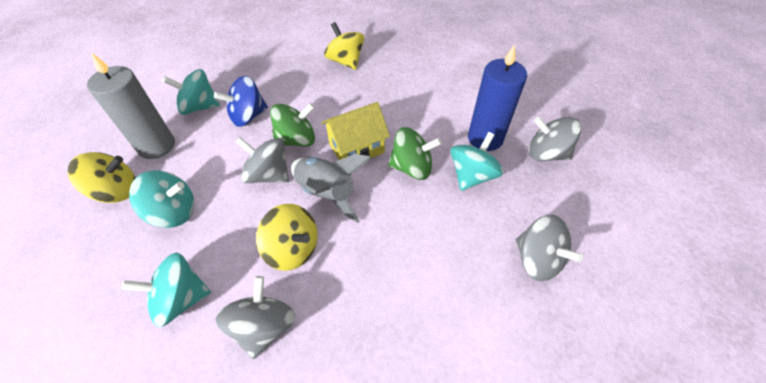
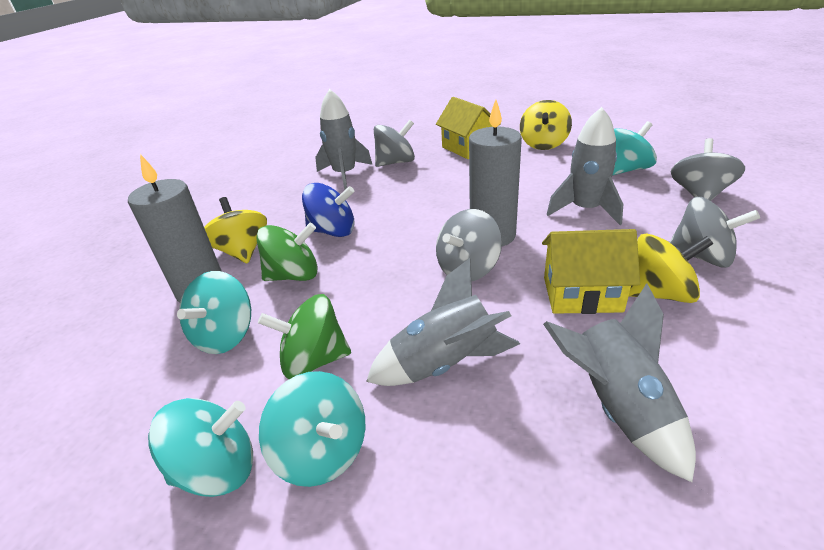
blue candle: 1 -> 0
grey candle: 1 -> 2
grey rocket: 1 -> 4
yellow house: 1 -> 2

